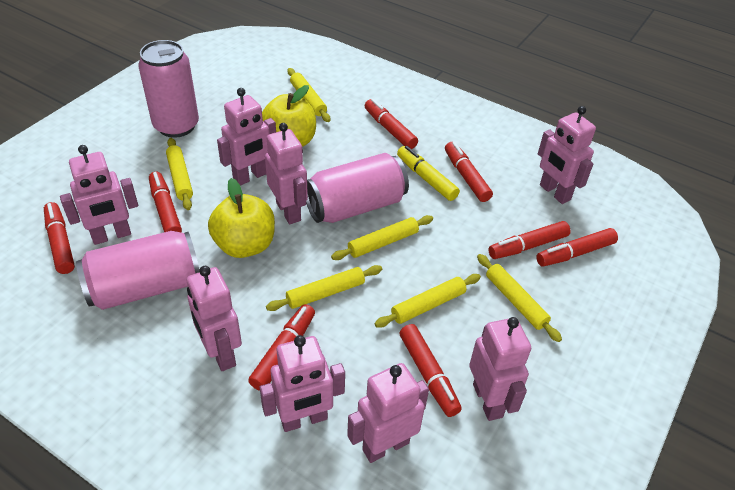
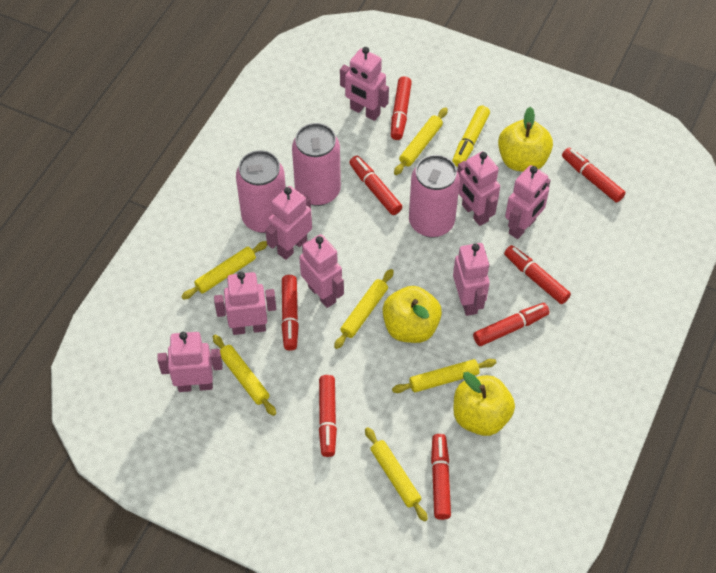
yellow apple: 2 -> 3

